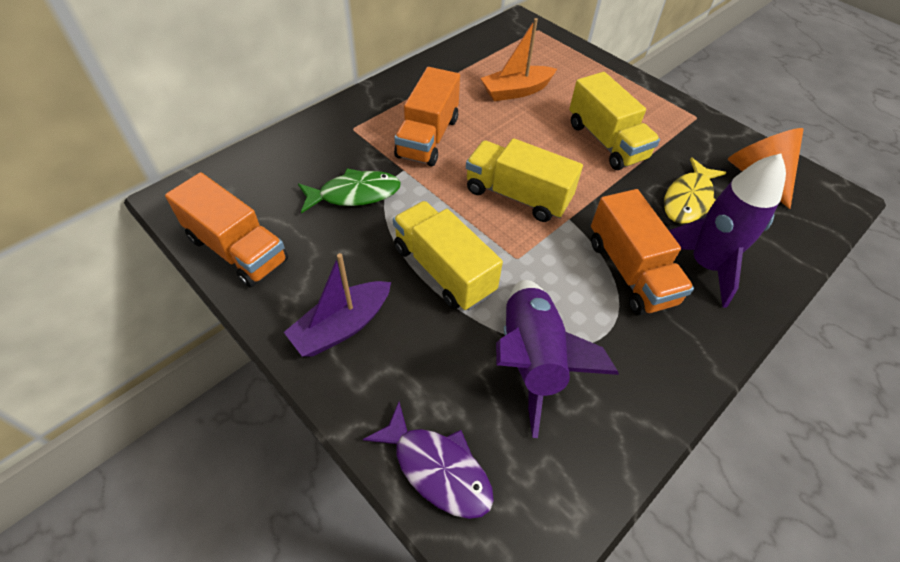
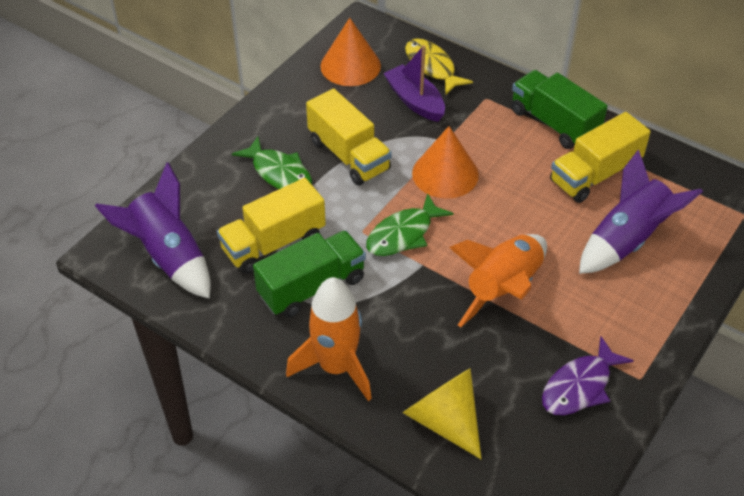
green fish: 1 -> 2
green truck: 0 -> 2
orange boat: 1 -> 0
orange cone: 1 -> 2
orange rocket: 0 -> 2
orange truck: 3 -> 0
yellow cone: 0 -> 1

